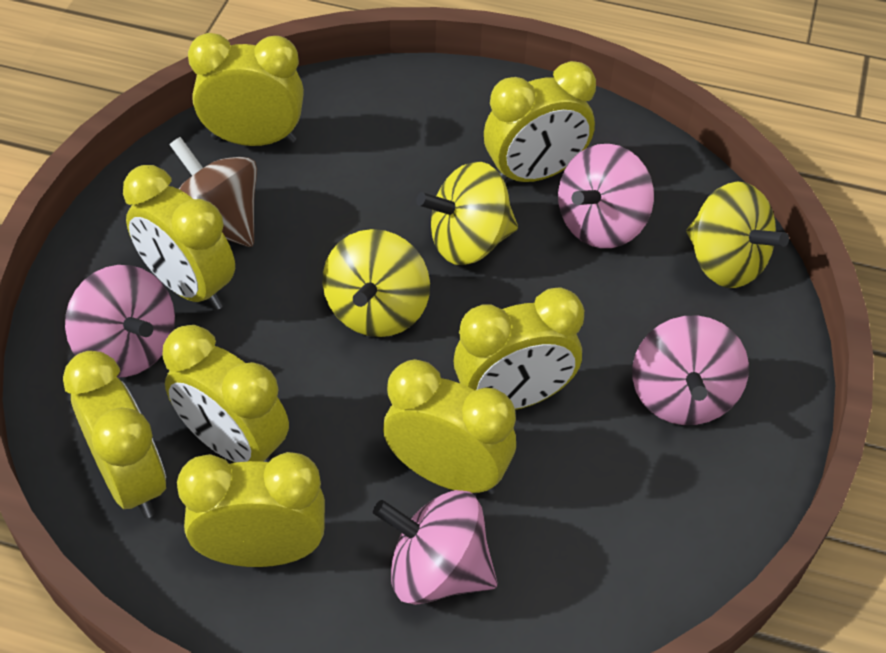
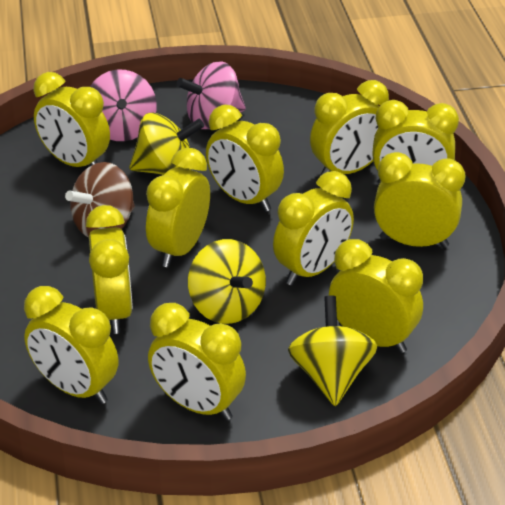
pink spinning top: 4 -> 2
yellow clock: 8 -> 11

